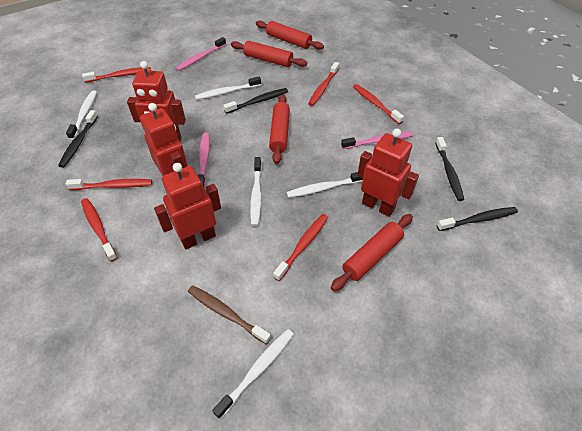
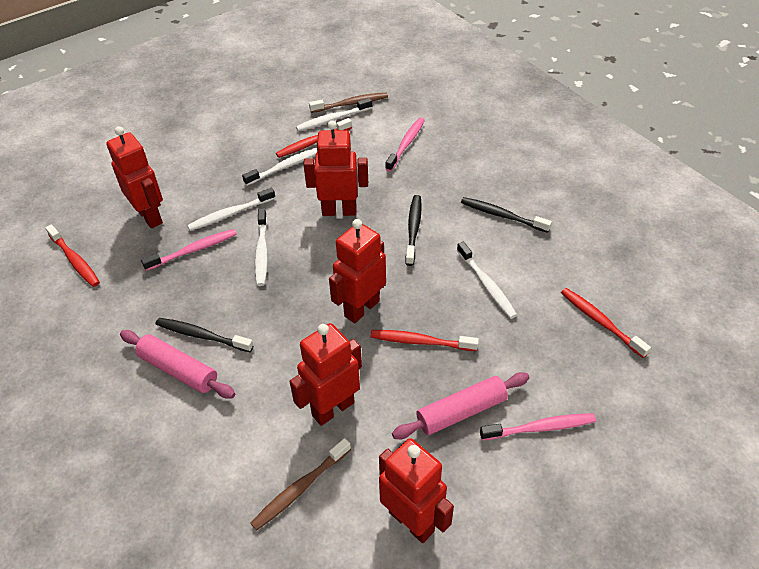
black toothbrush: 4 -> 3
brown toothbrush: 1 -> 2
pink rolling pin: 0 -> 2
red robot: 4 -> 5
red rolling pin: 4 -> 0
red toothbrush: 6 -> 4

